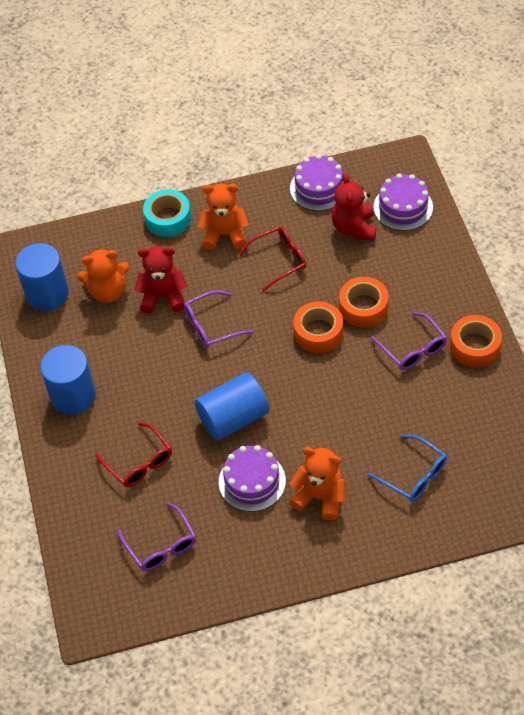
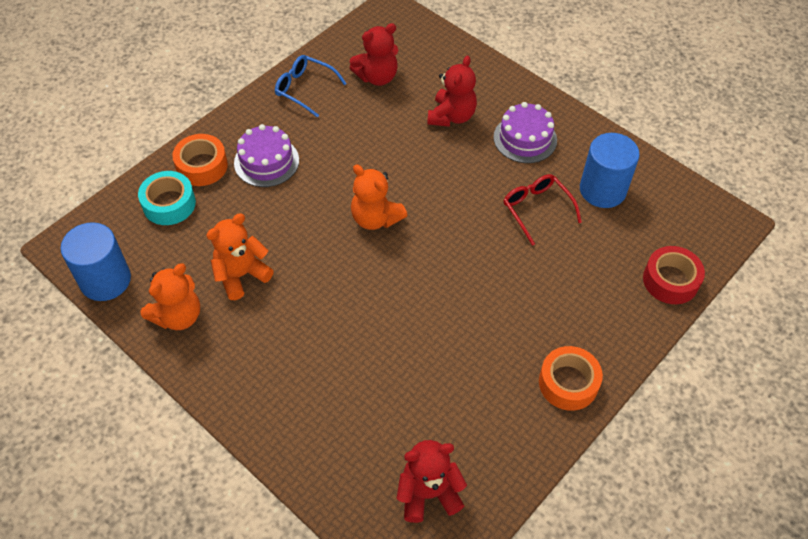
blue cylinder: 3 -> 2
orange tape: 3 -> 2
purple cake: 3 -> 2
purple glasses: 3 -> 0
red glasses: 2 -> 1
red tape: 0 -> 1
red teddy bear: 2 -> 3

